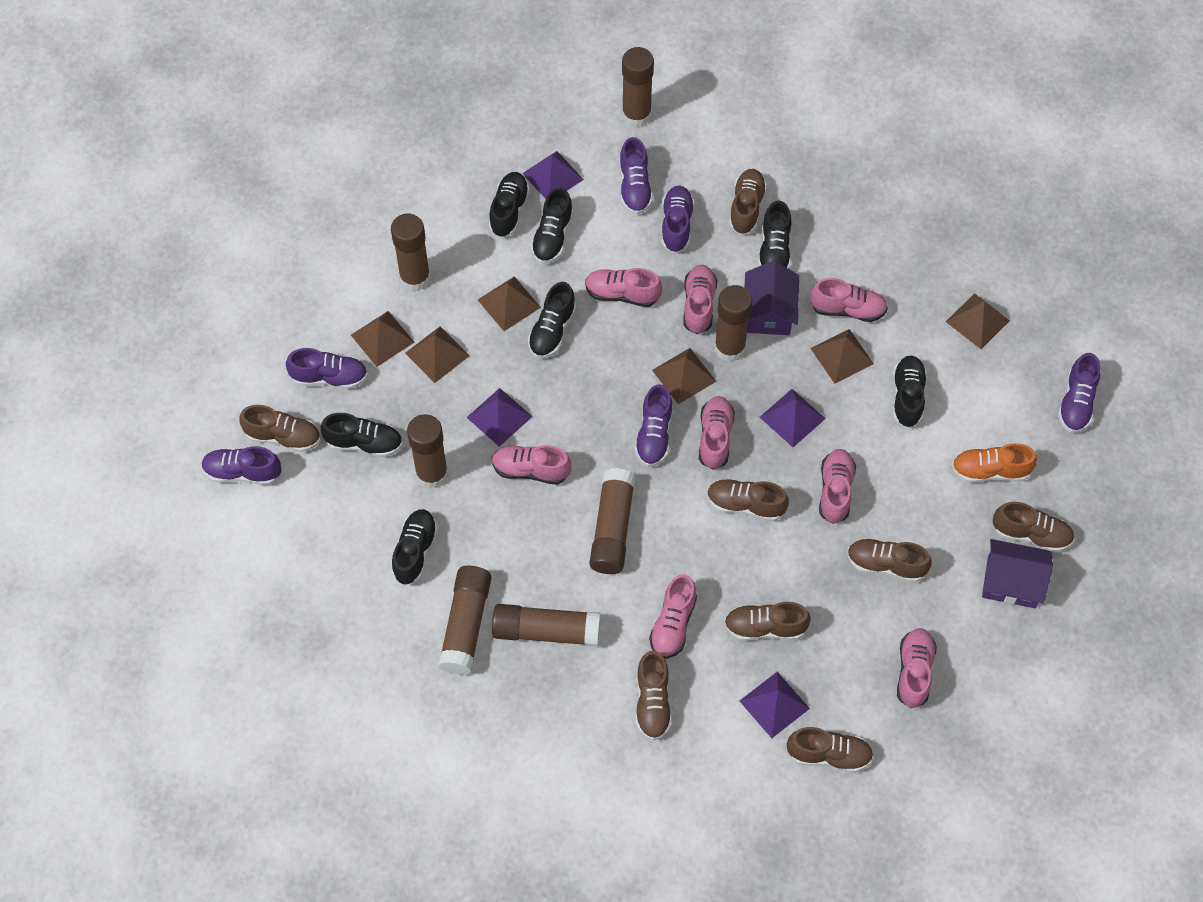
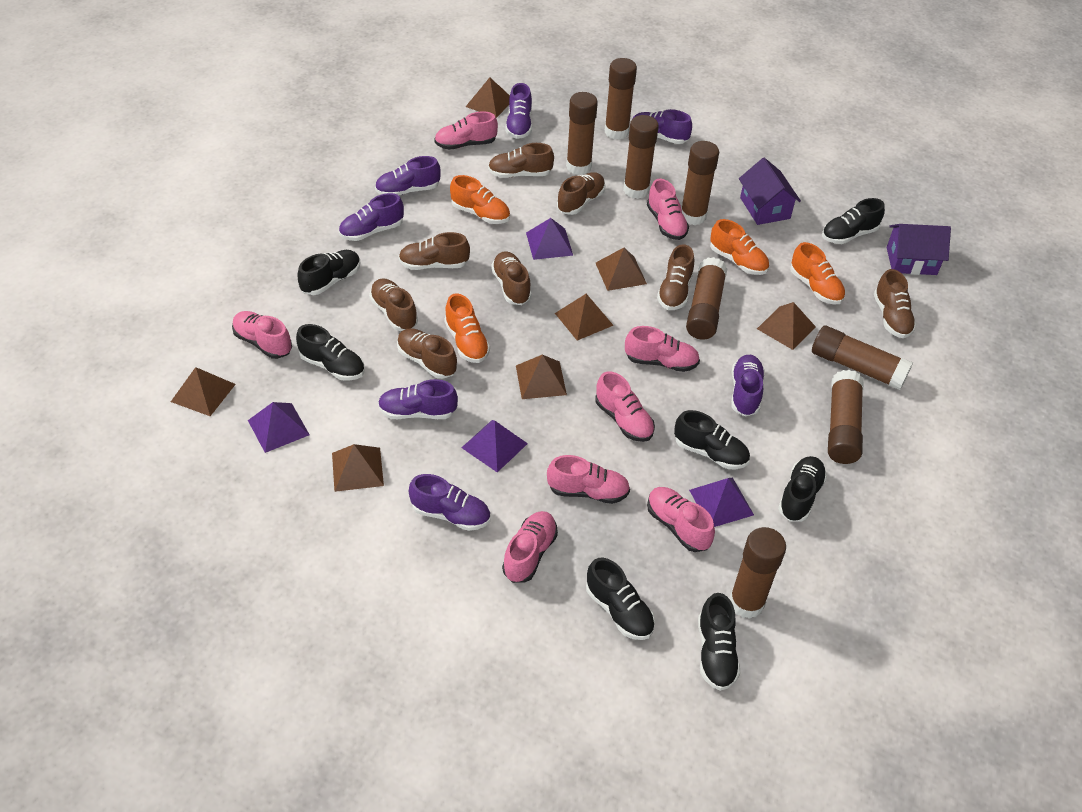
brown glue stick: 7 -> 8
brown pyramid: 6 -> 7
orange shoe: 1 -> 4
purple shoe: 6 -> 7

